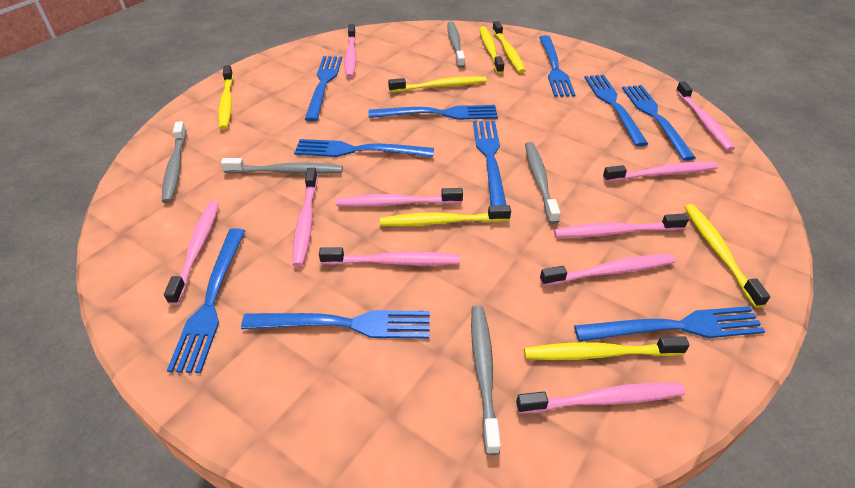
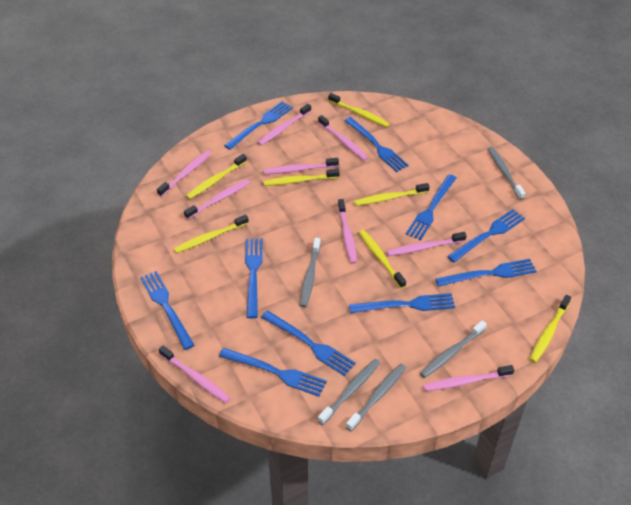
pink toothbrush: 10 -> 9

